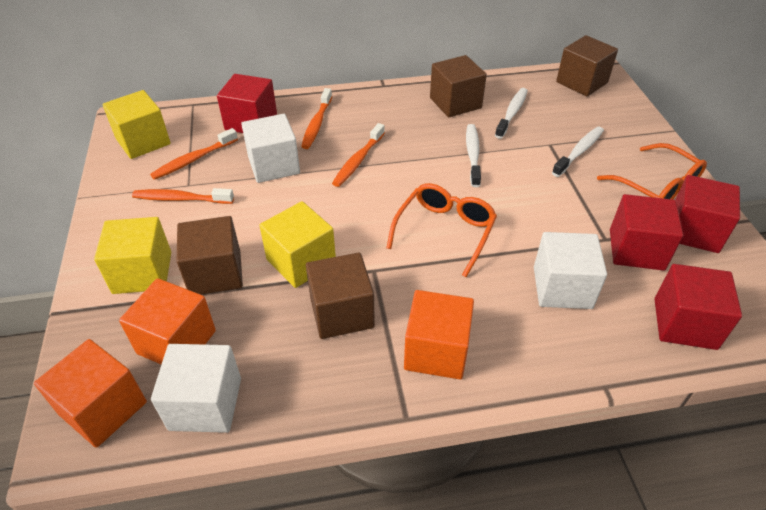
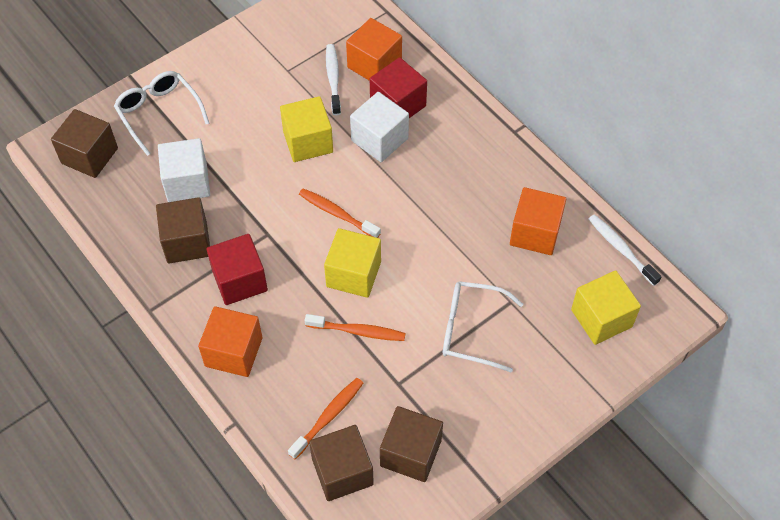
orange glasses: 2 -> 0
orange toothbrush: 4 -> 3
red cube: 4 -> 2
white cube: 3 -> 2
white glasses: 0 -> 2
white toothbrush: 3 -> 2

